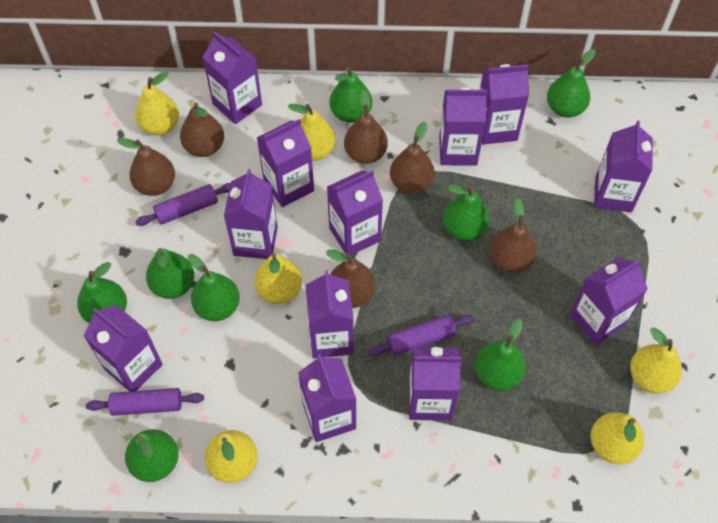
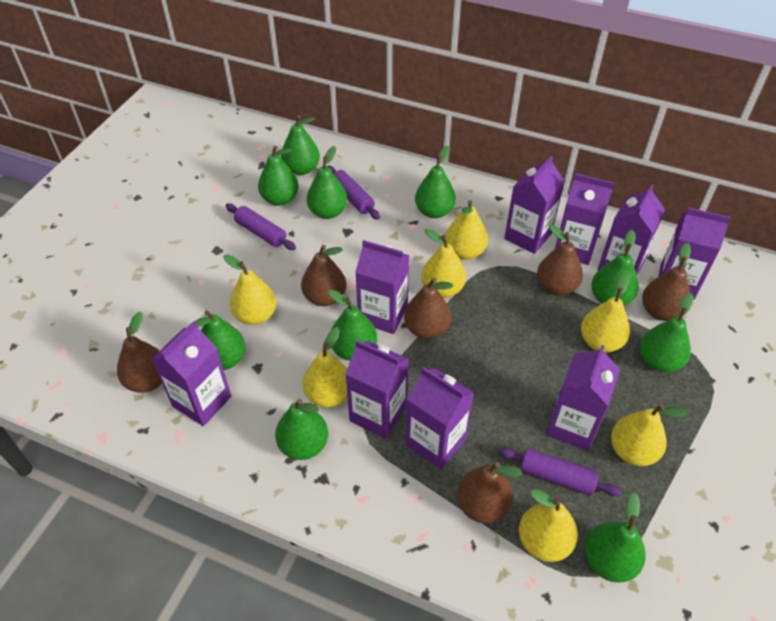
green pear: 8 -> 10
purple carton: 12 -> 9
yellow pear: 6 -> 7

